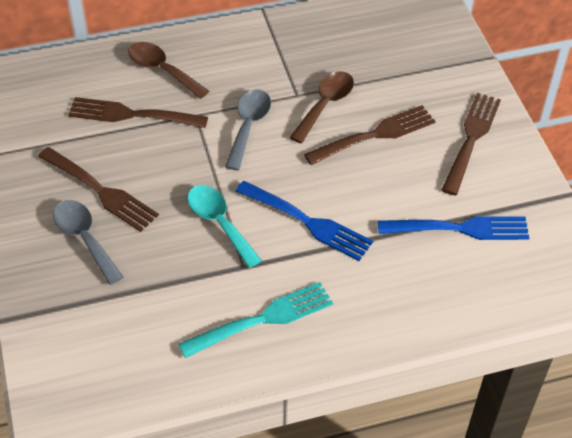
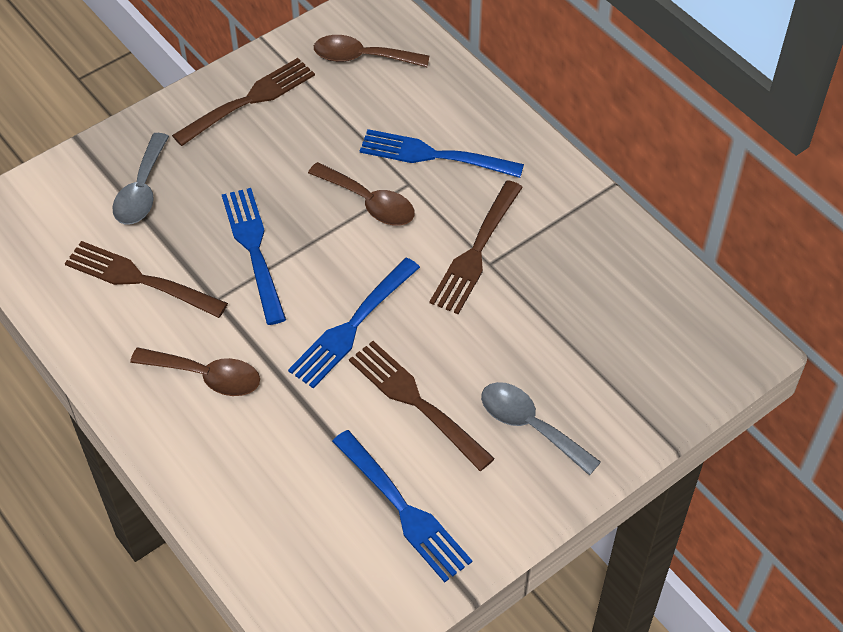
blue fork: 2 -> 4
brown spoon: 2 -> 3
turquoise fork: 1 -> 0
turquoise spoon: 1 -> 0

